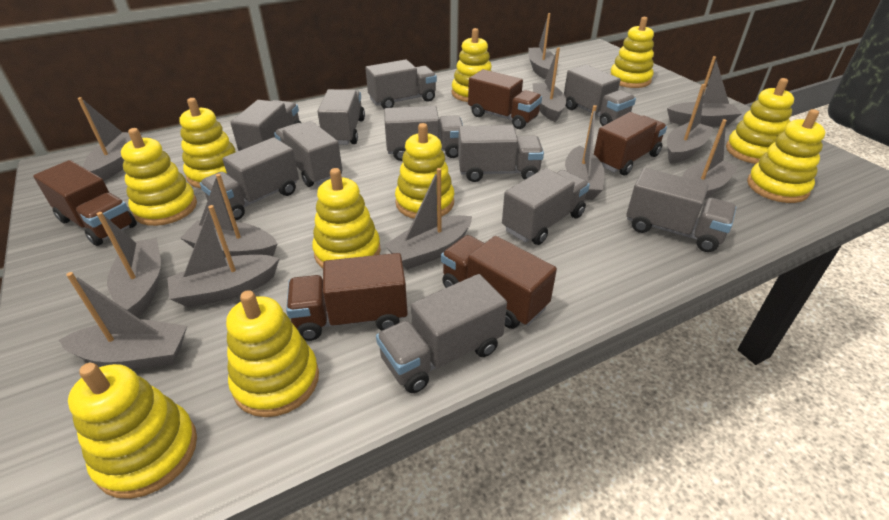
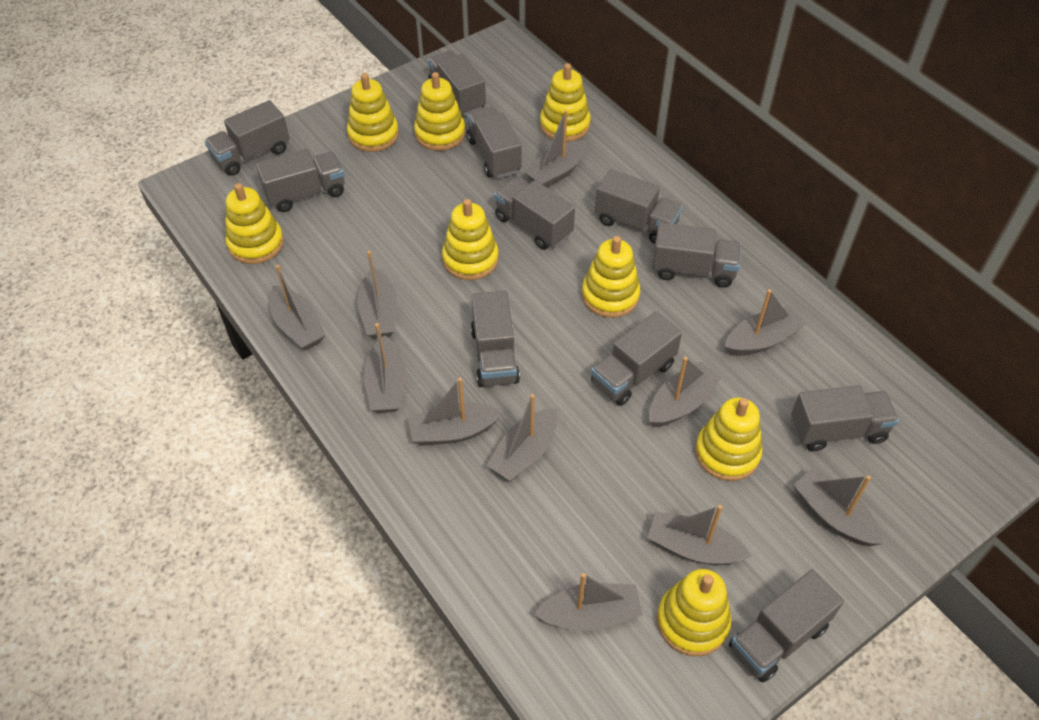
brown truck: 5 -> 0
grey boat: 12 -> 11
yellow stacking toy: 10 -> 8

